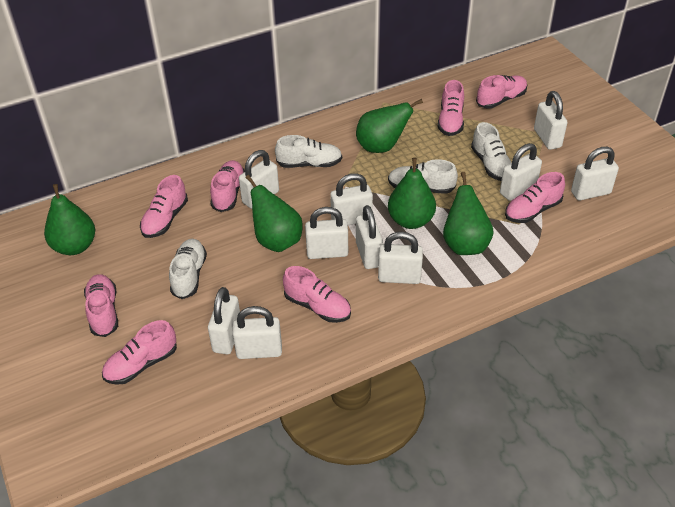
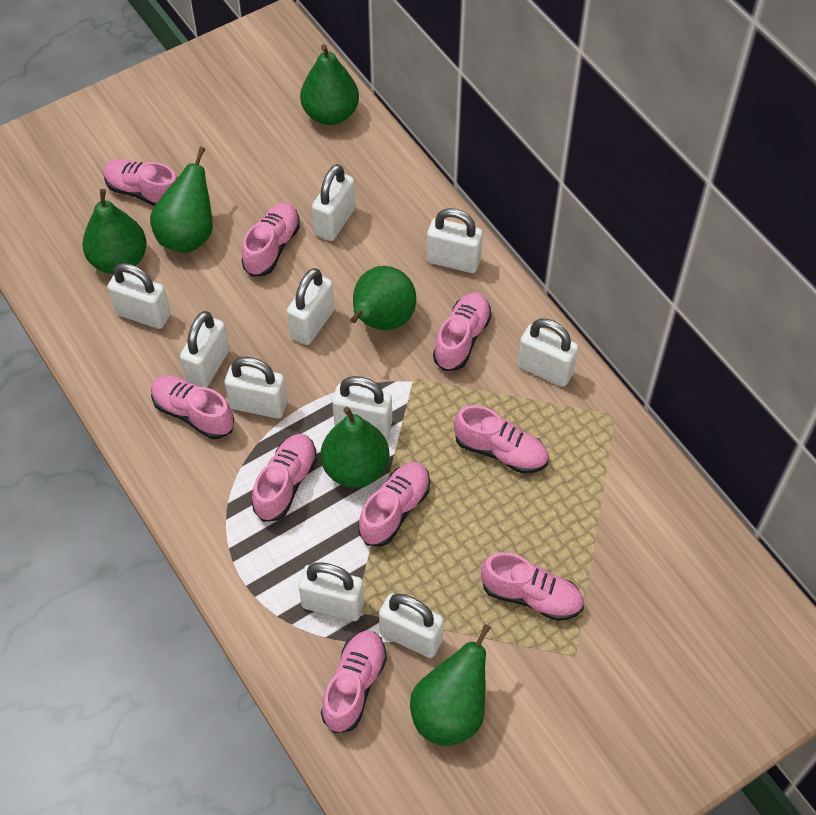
green pear: 5 -> 6
pink shoe: 8 -> 9
white shoe: 4 -> 0

